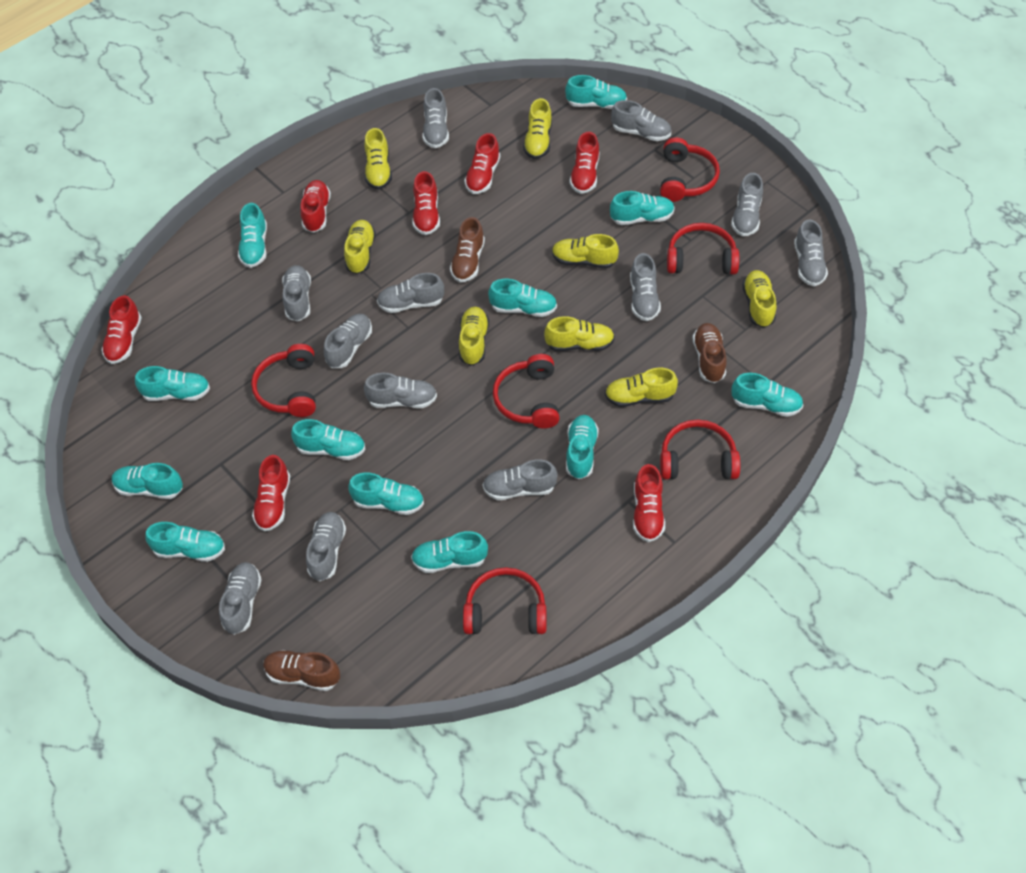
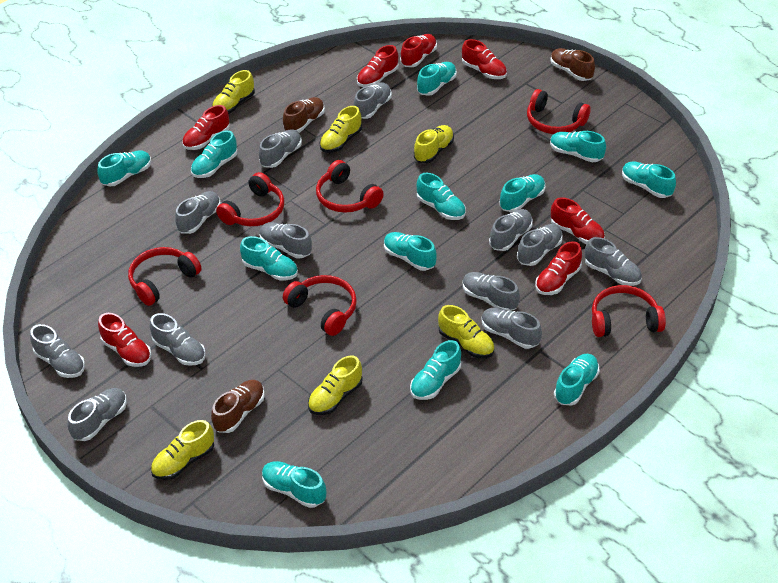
yellow shoe: 8 -> 6

